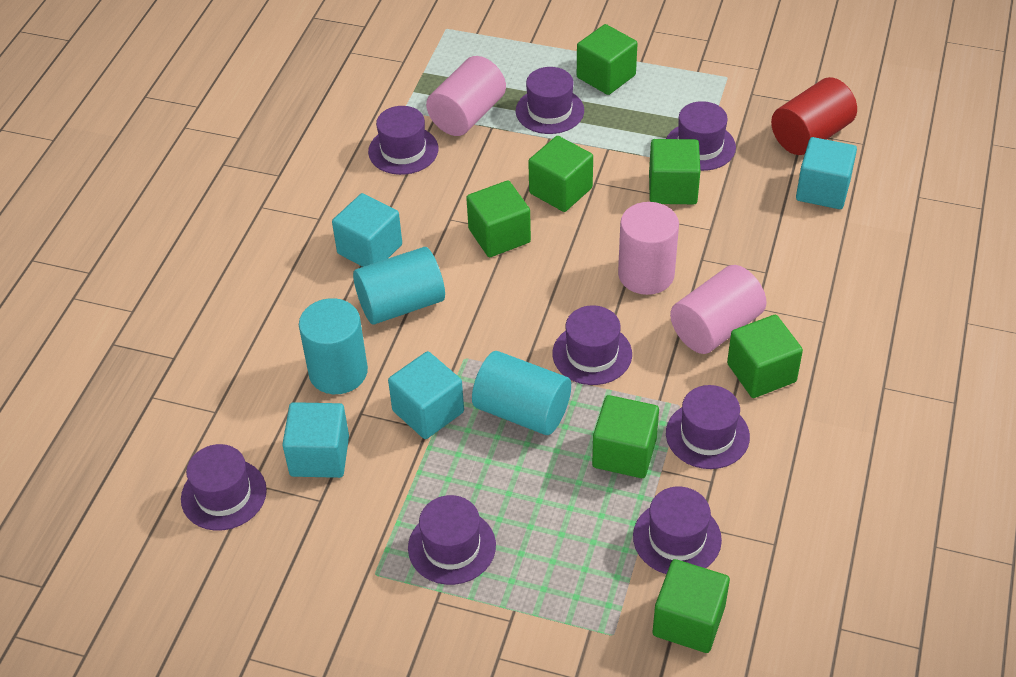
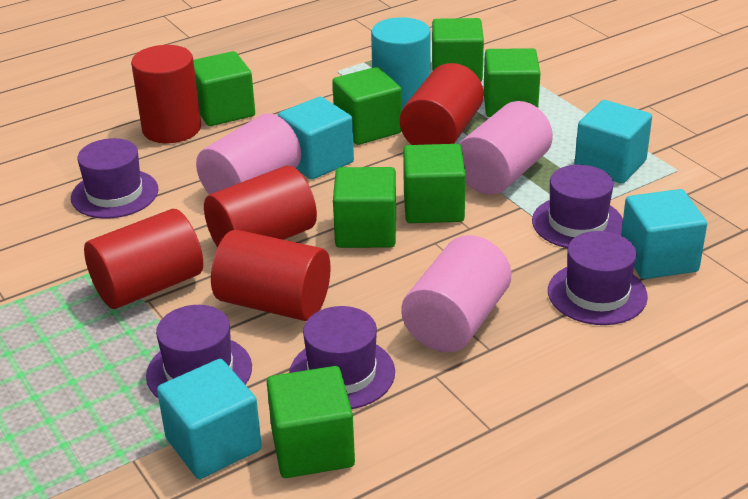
purple hat: 8 -> 5
red cylinder: 1 -> 5
turquoise cylinder: 3 -> 1

